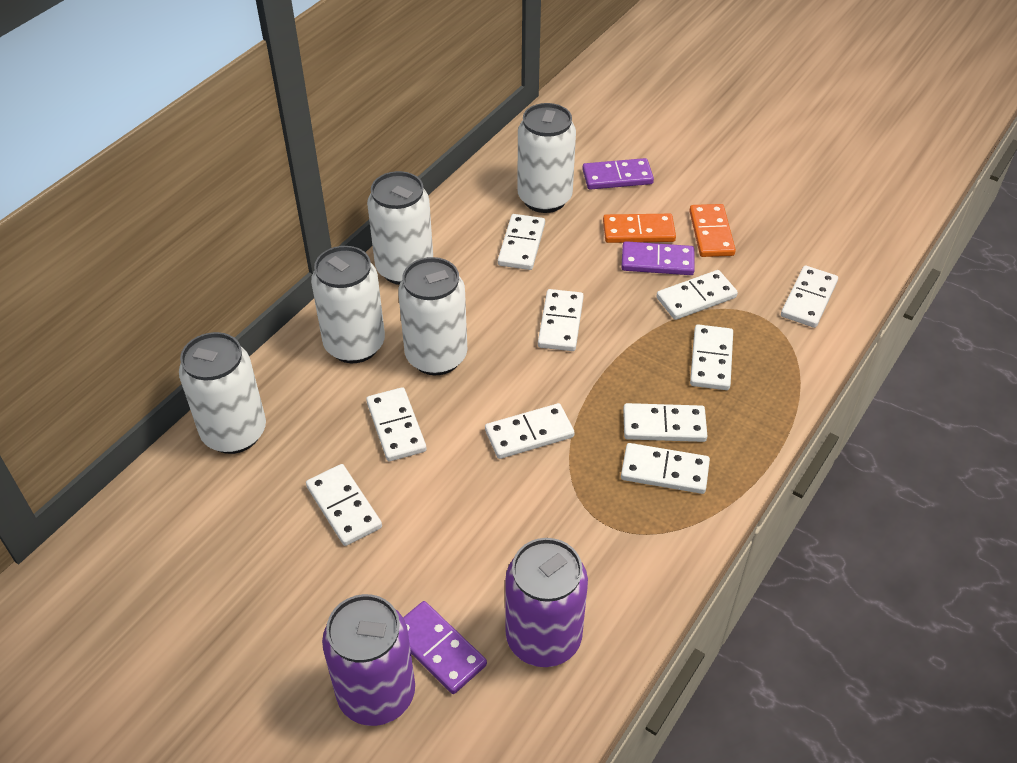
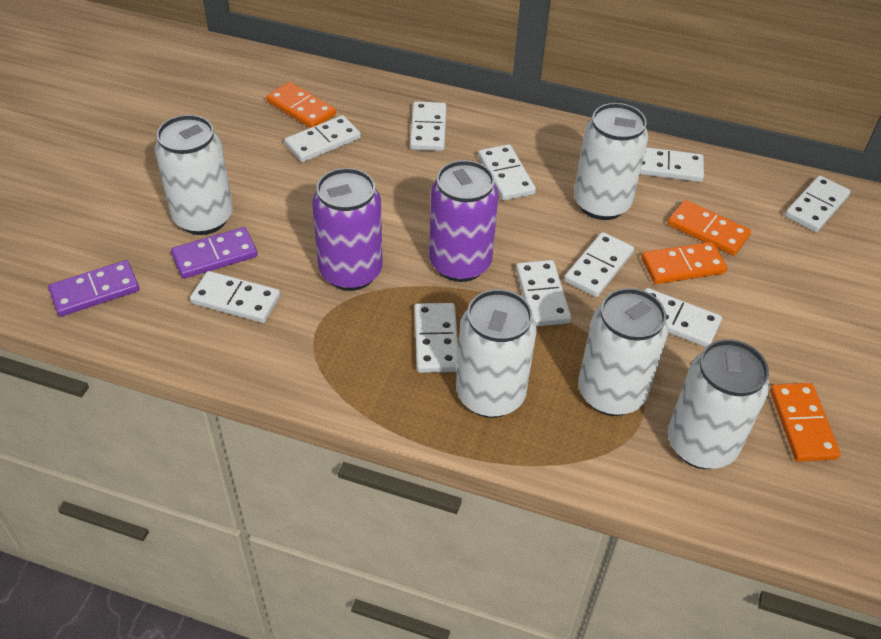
orange domino: 2 -> 4
purple domino: 3 -> 2

